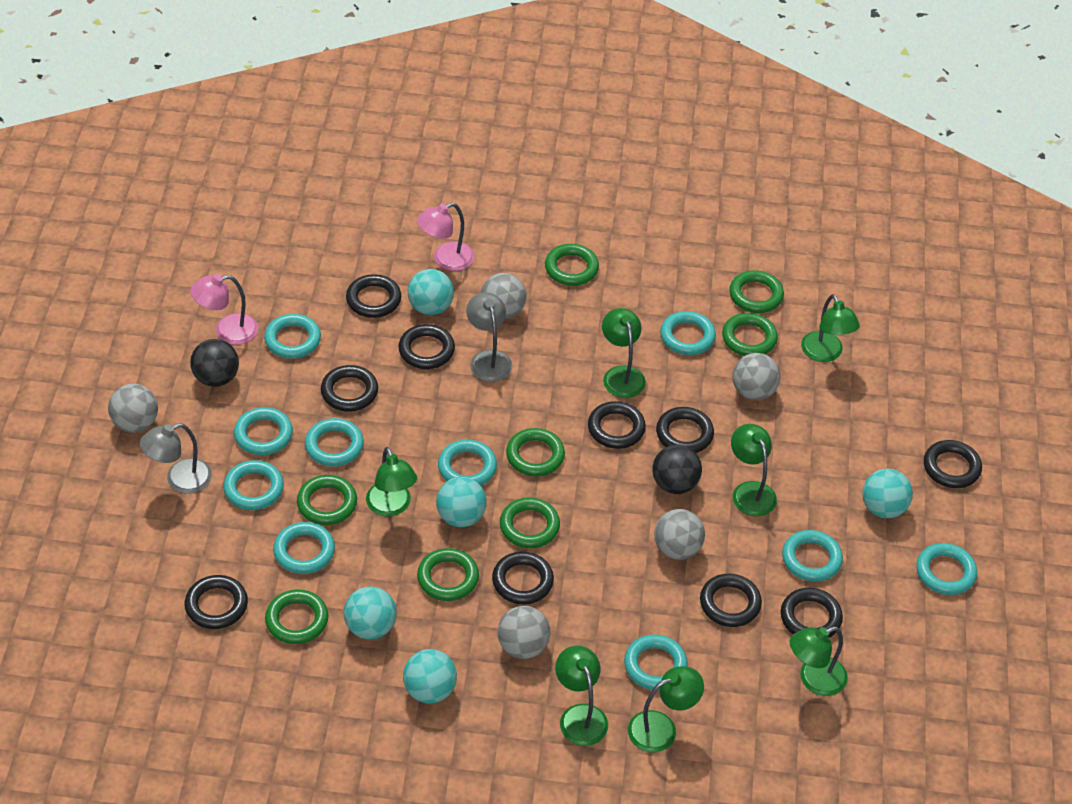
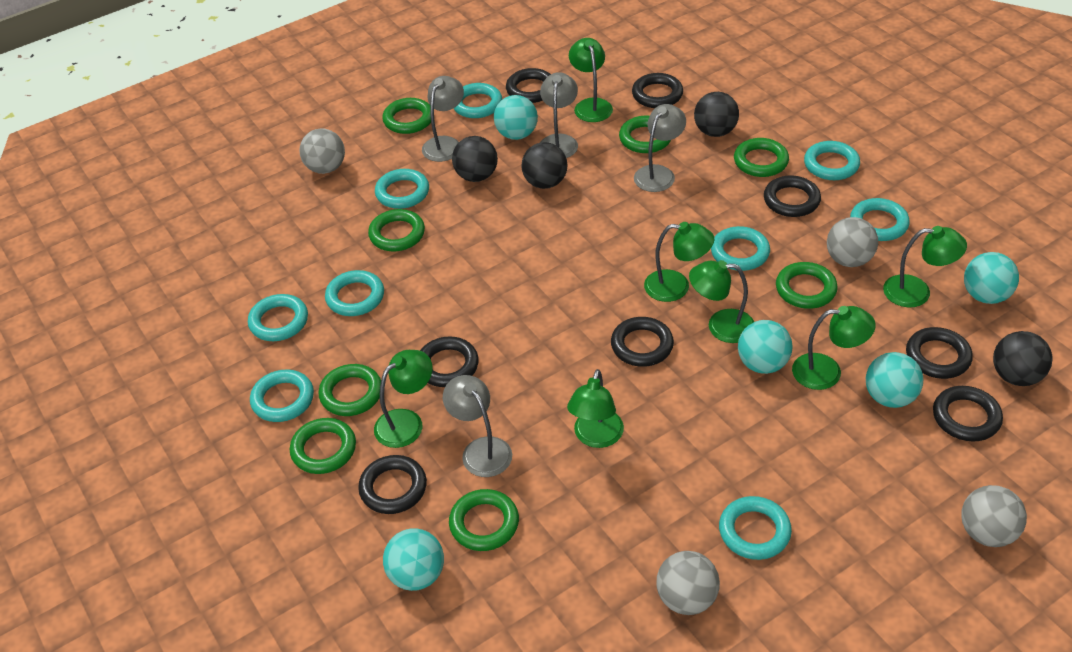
black ball: 2 -> 4
black ring: 10 -> 8
grey ball: 5 -> 4
grey lamp: 2 -> 4
pink lamp: 2 -> 0
turquoise ring: 10 -> 9

